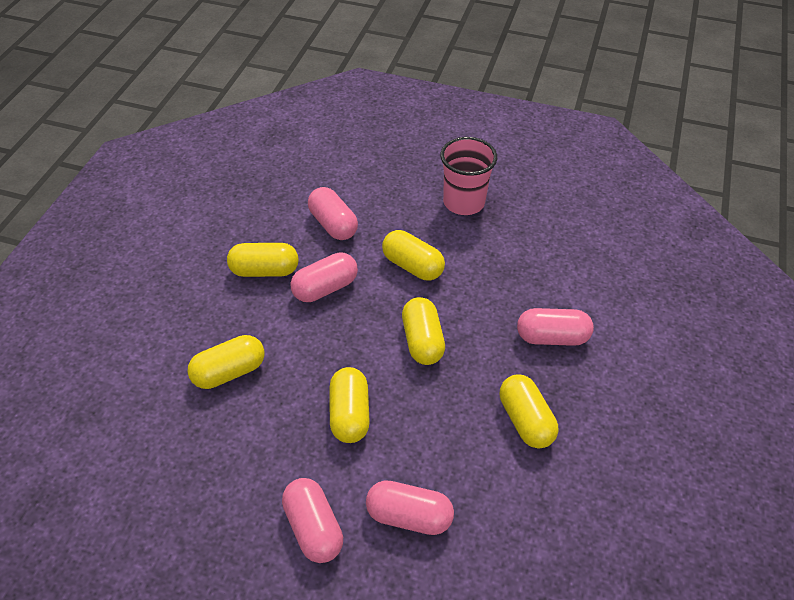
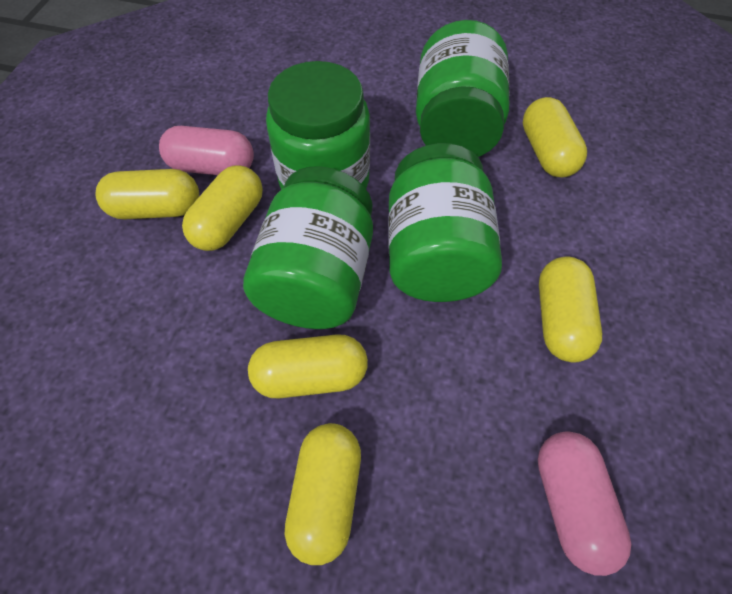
green jar: 0 -> 4
pink capsule: 5 -> 2
pink cup: 1 -> 0

